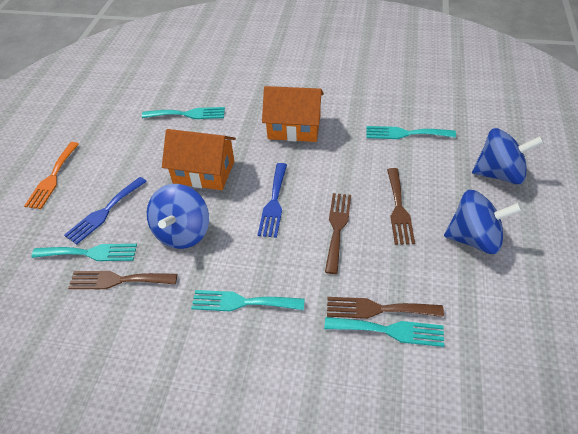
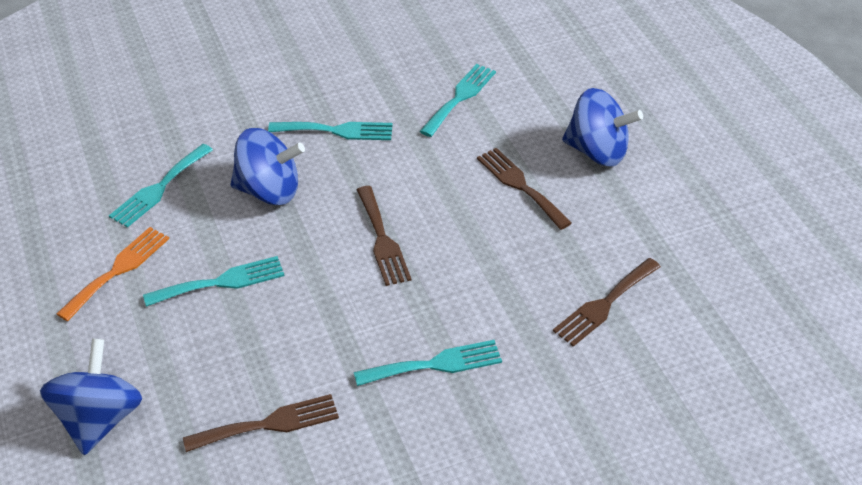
blue fork: 2 -> 0
orange house: 2 -> 0

